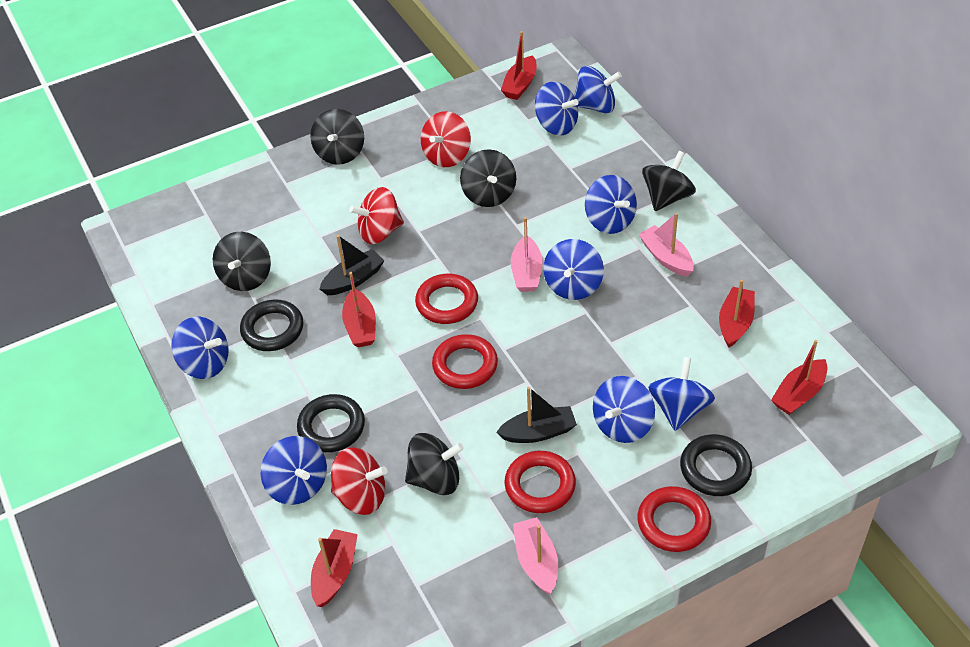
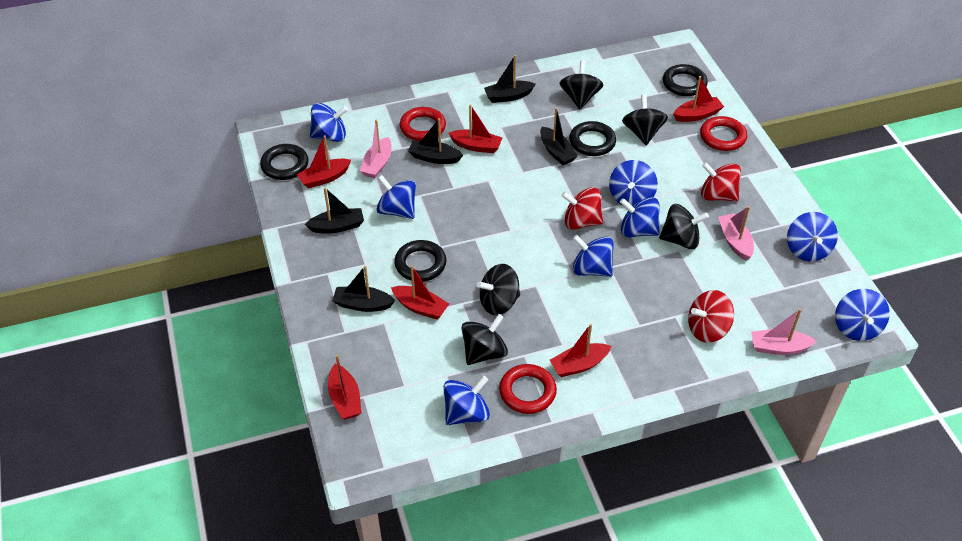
black boat: 2 -> 5
black ring: 3 -> 4
red boat: 5 -> 6
red ring: 4 -> 3

